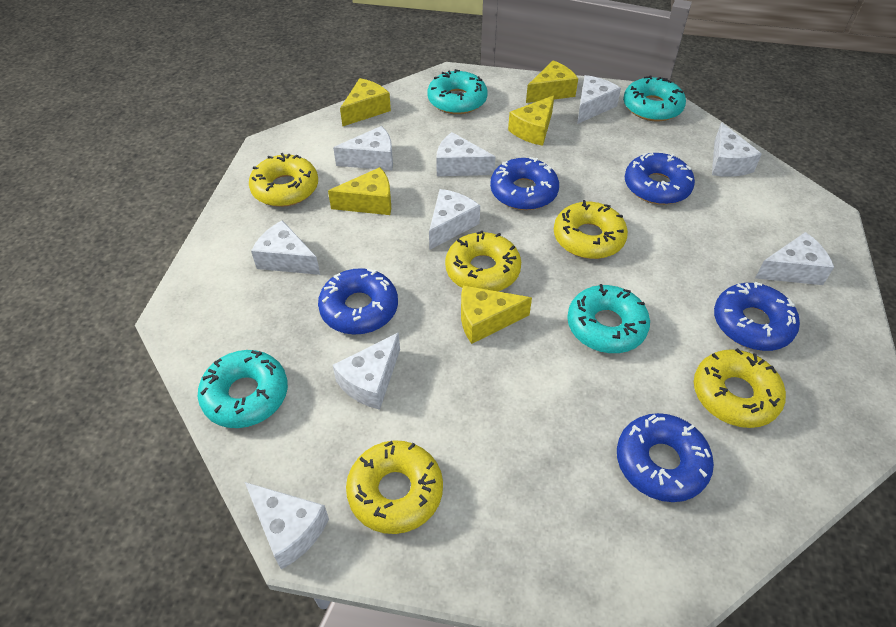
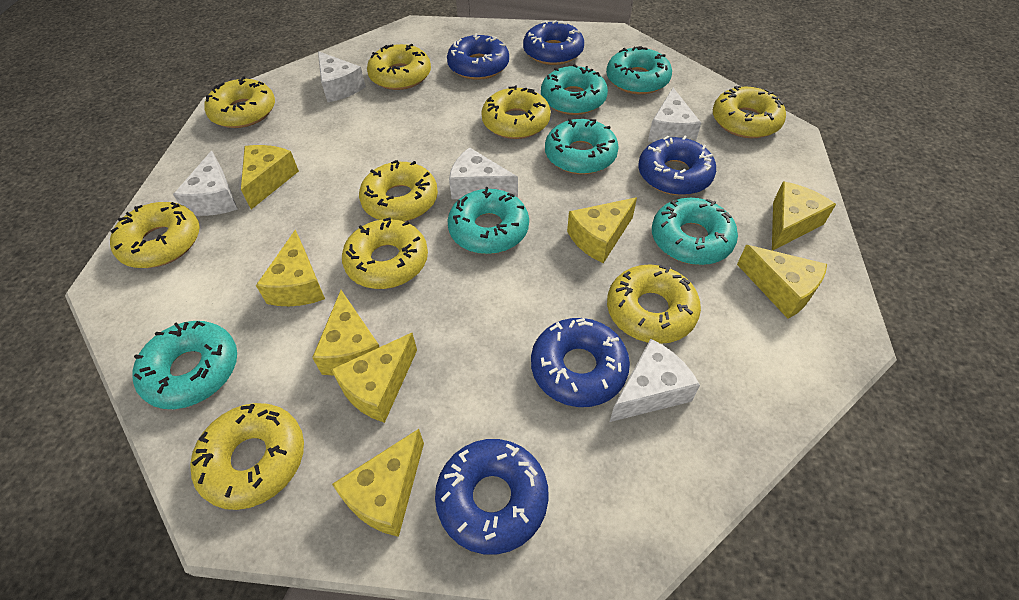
turquoise donut: 4 -> 6
white cheese: 9 -> 5
yellow cheese: 5 -> 8
yellow donut: 5 -> 9

